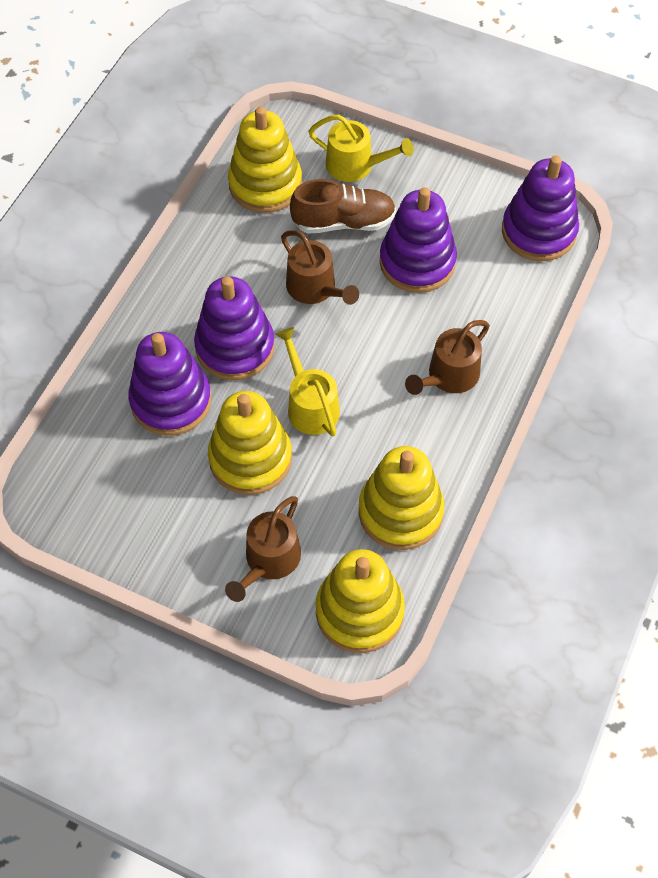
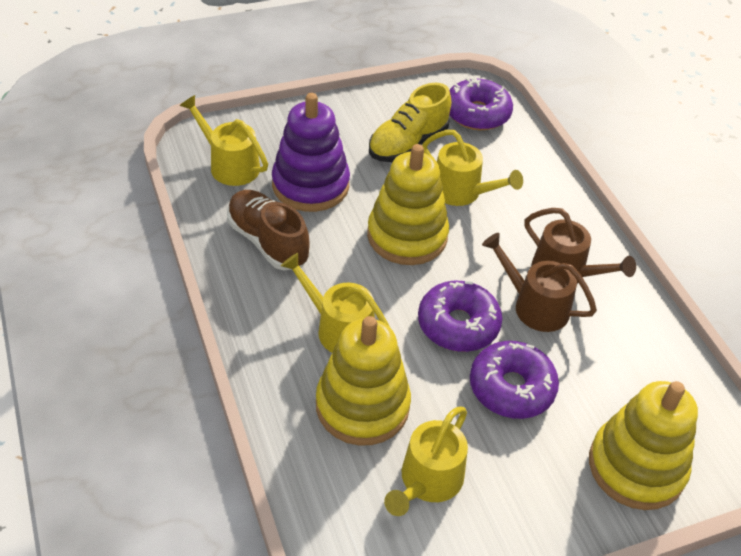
brown watering can: 3 -> 2
purple donut: 0 -> 3
purple stacking toy: 4 -> 1
yellow shoe: 0 -> 1
yellow stacking toy: 4 -> 3
yellow watering can: 2 -> 4

